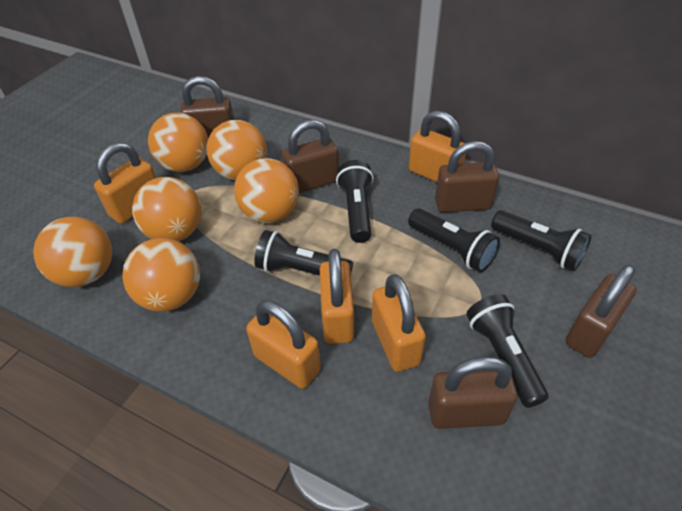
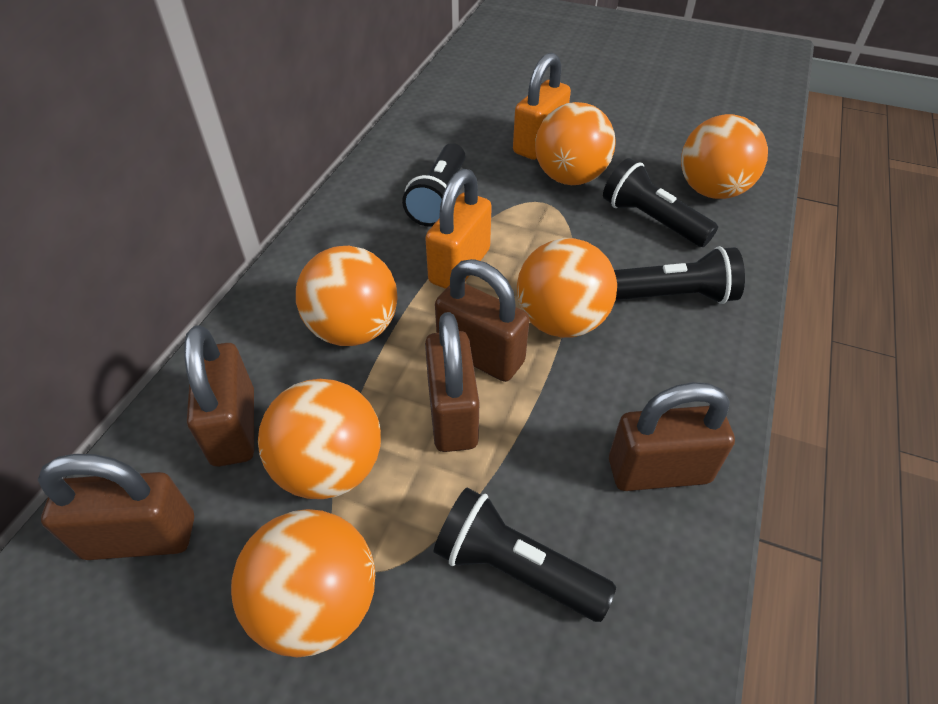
black flashlight: 5 -> 4
orange padlock: 5 -> 2

